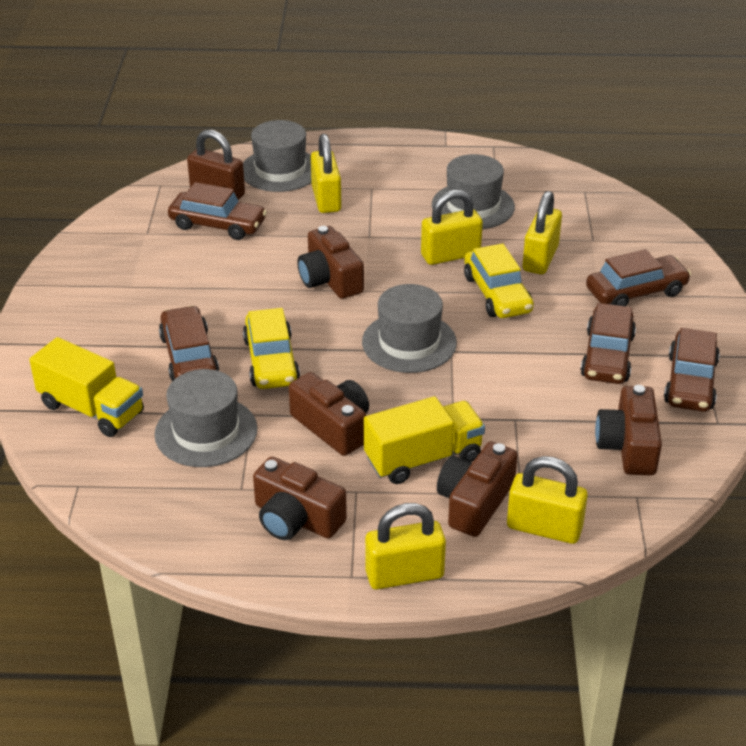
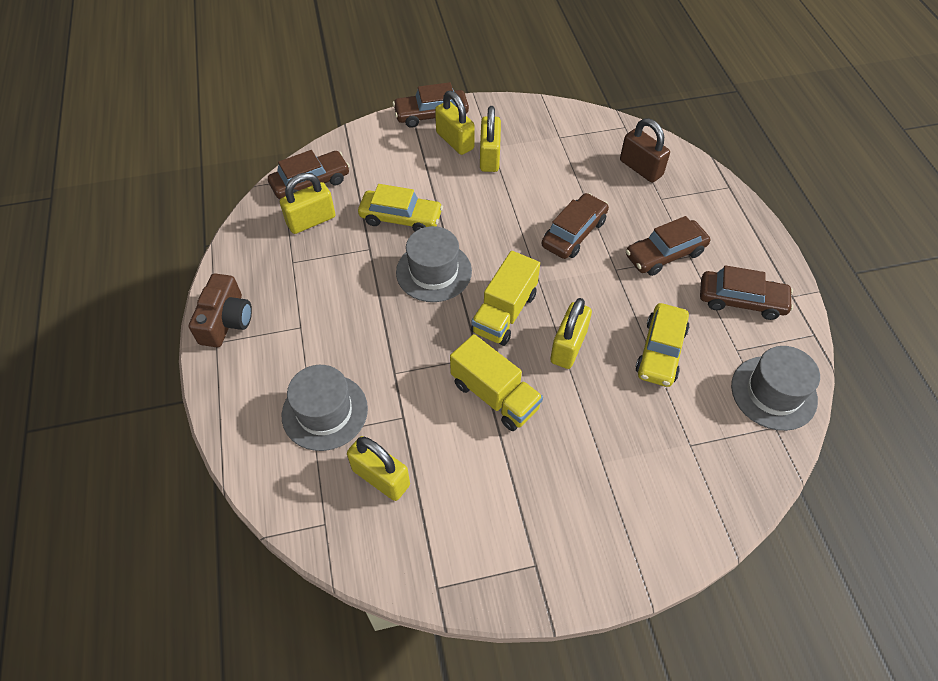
brown camera: 5 -> 1
grey hat: 4 -> 3

